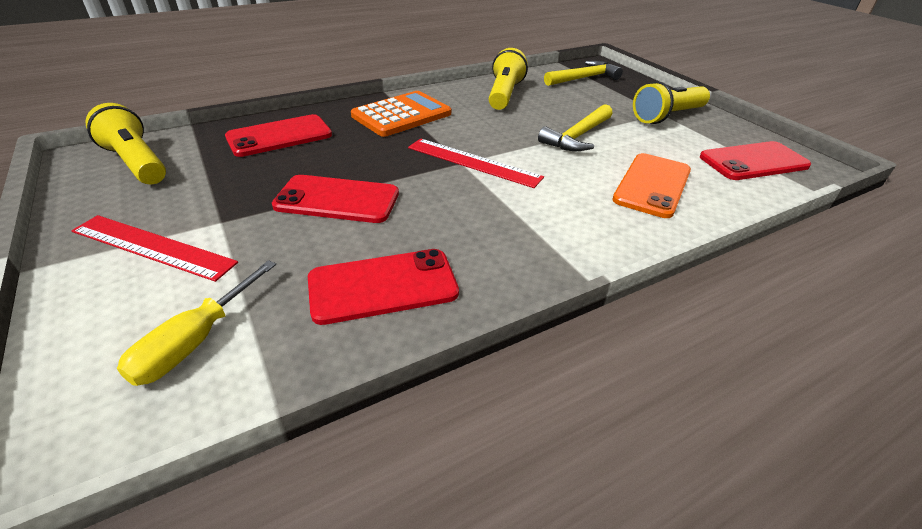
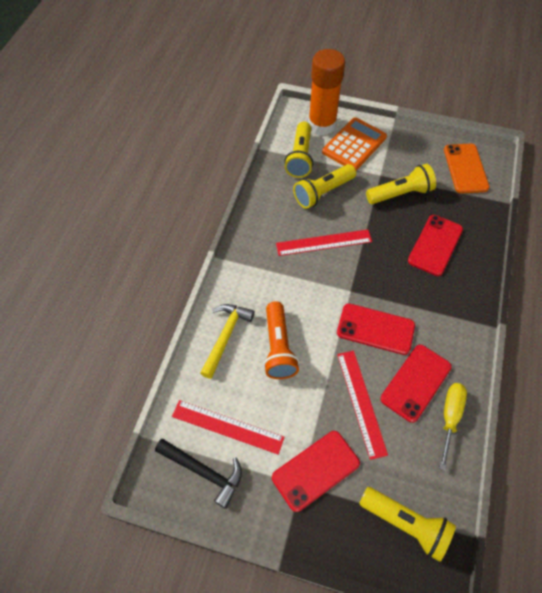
black hammer: 0 -> 1
orange flashlight: 0 -> 1
orange glue stick: 0 -> 1
red ruler: 2 -> 3
yellow flashlight: 3 -> 4
yellow hammer: 2 -> 1

